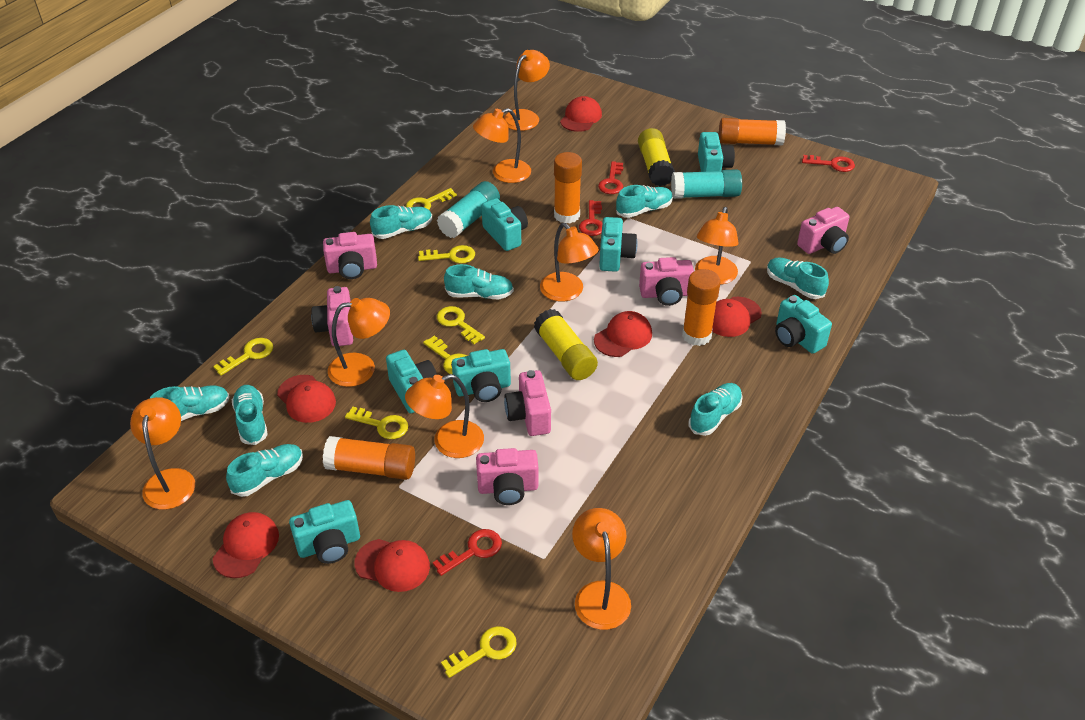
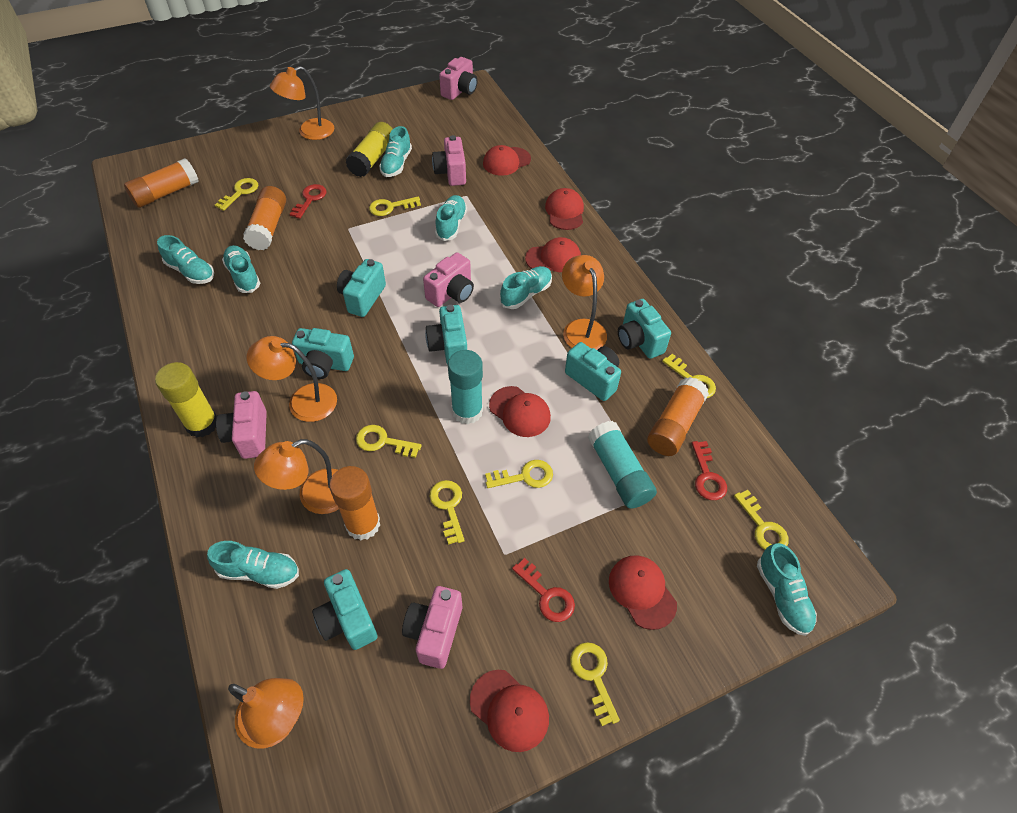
orange lamp: 8 -> 5
pink camera: 6 -> 5
red key: 4 -> 3
turquoise camera: 7 -> 6
turquoise shoe: 8 -> 7
yellow key: 7 -> 8

